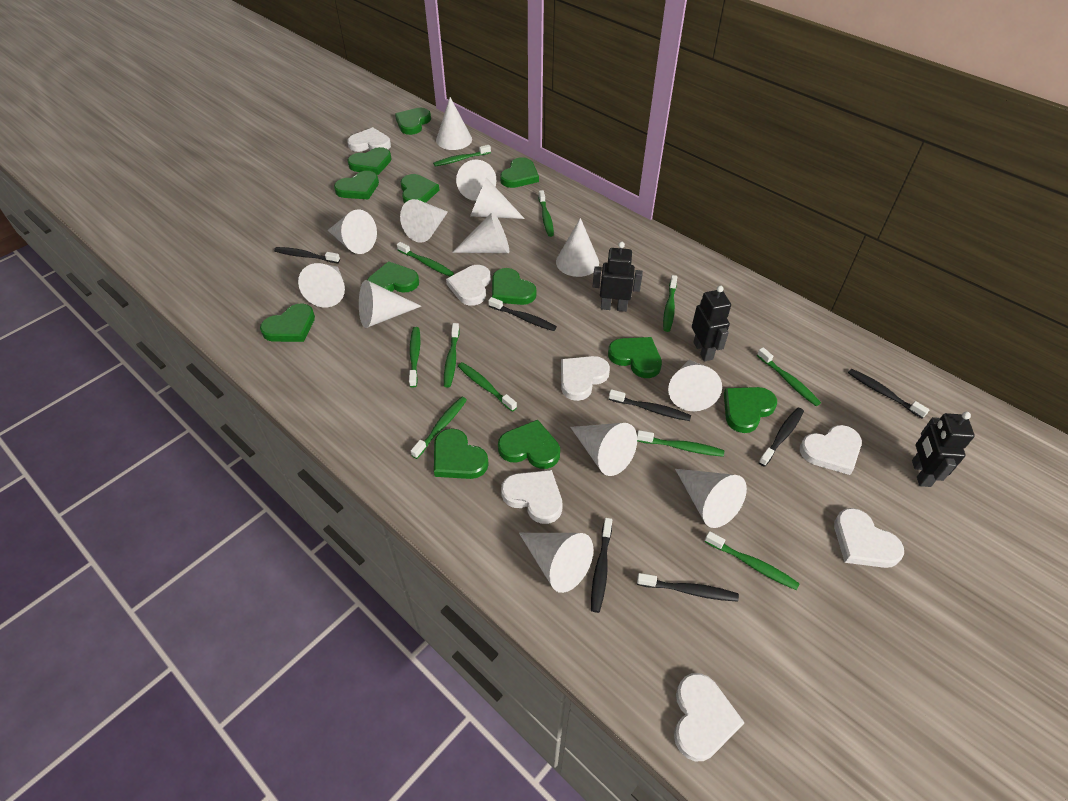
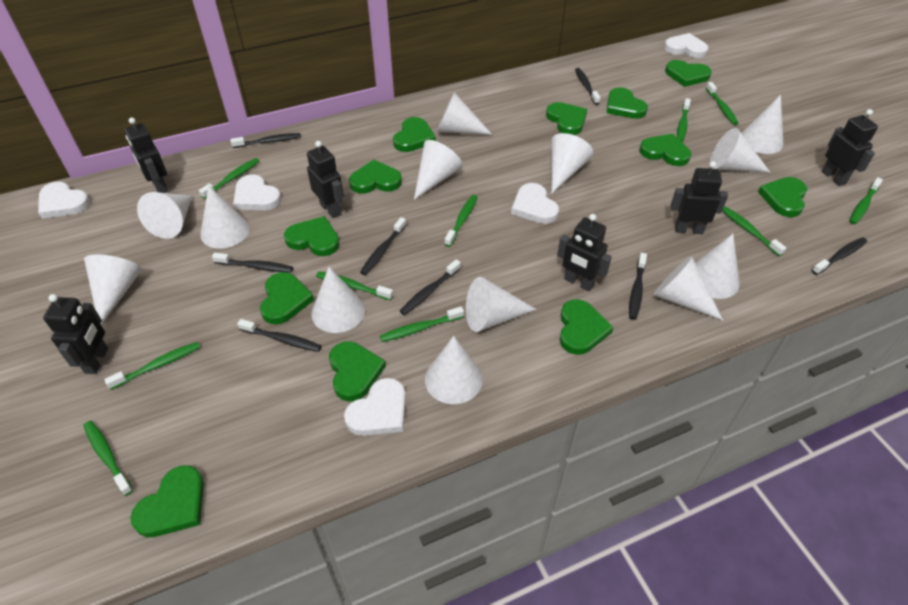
black robot: 3 -> 6
black toothbrush: 7 -> 8
green toothbrush: 11 -> 10
white heart: 7 -> 5

